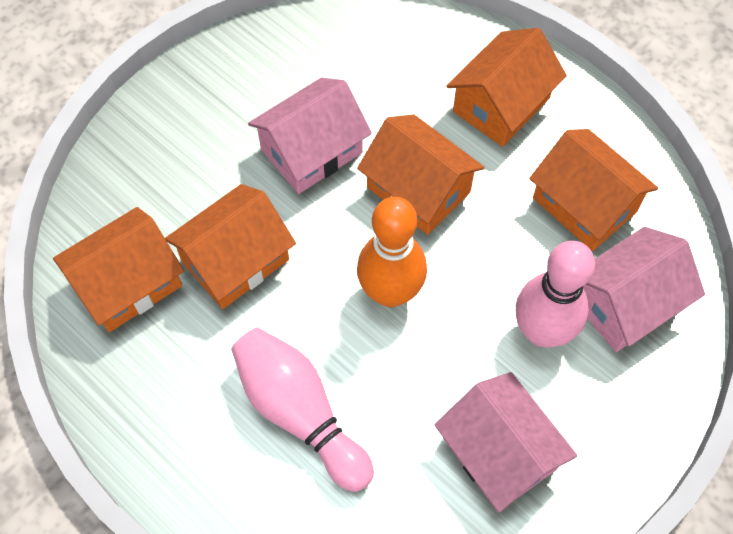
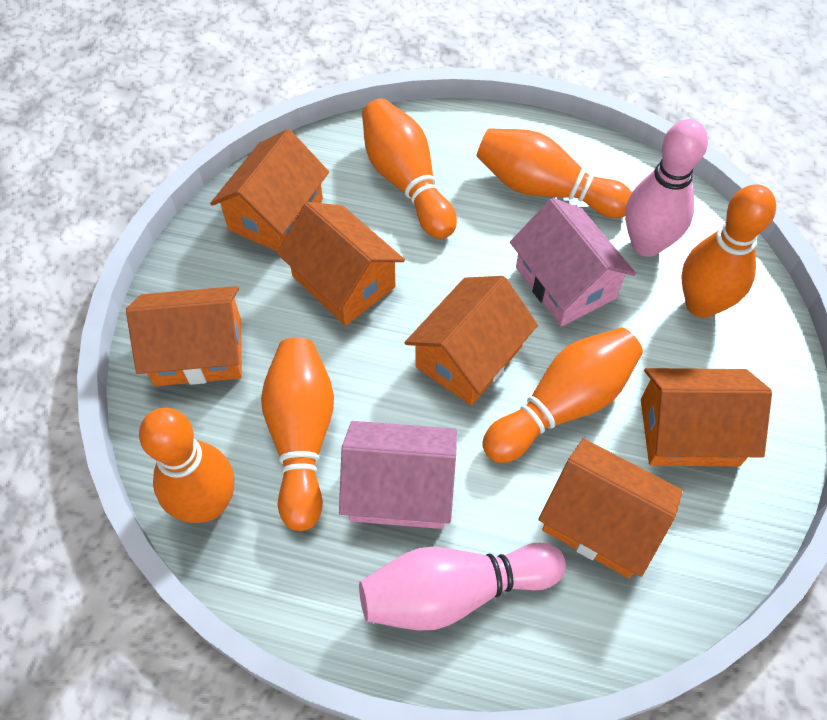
orange bowling pin: 1 -> 6
orange house: 5 -> 6
pink house: 3 -> 2

